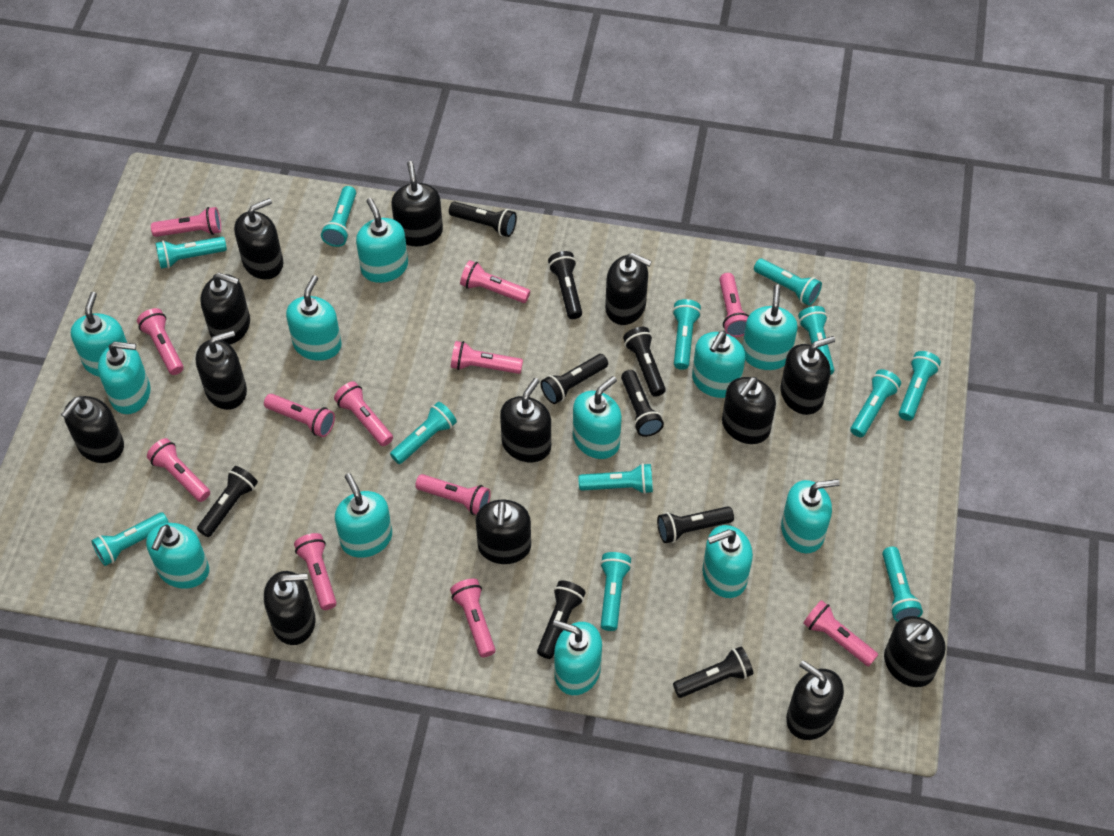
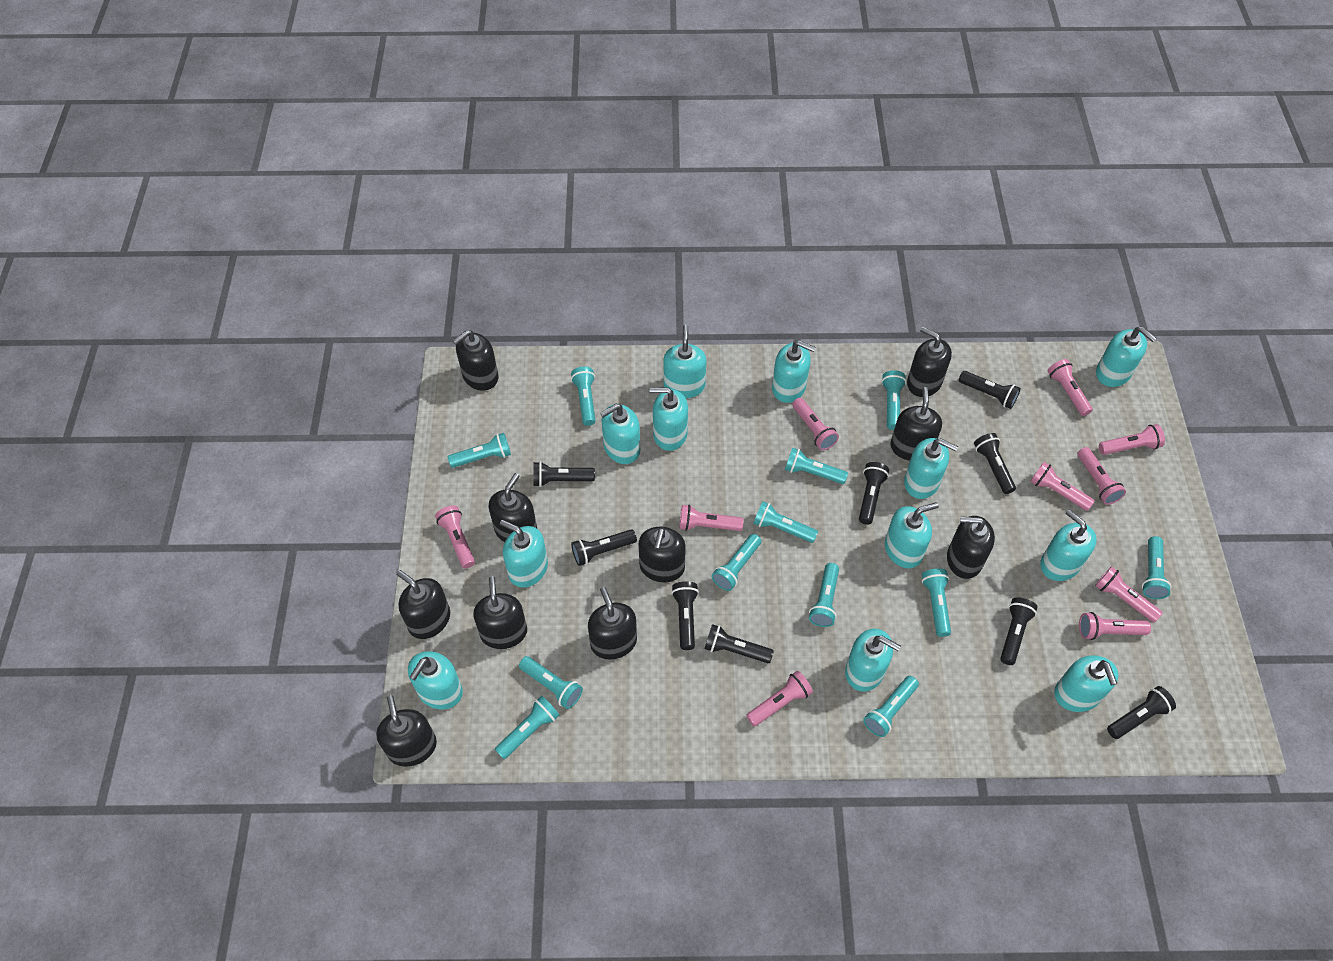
black soap dispenser: 13 -> 10
pink flashlight: 12 -> 10

